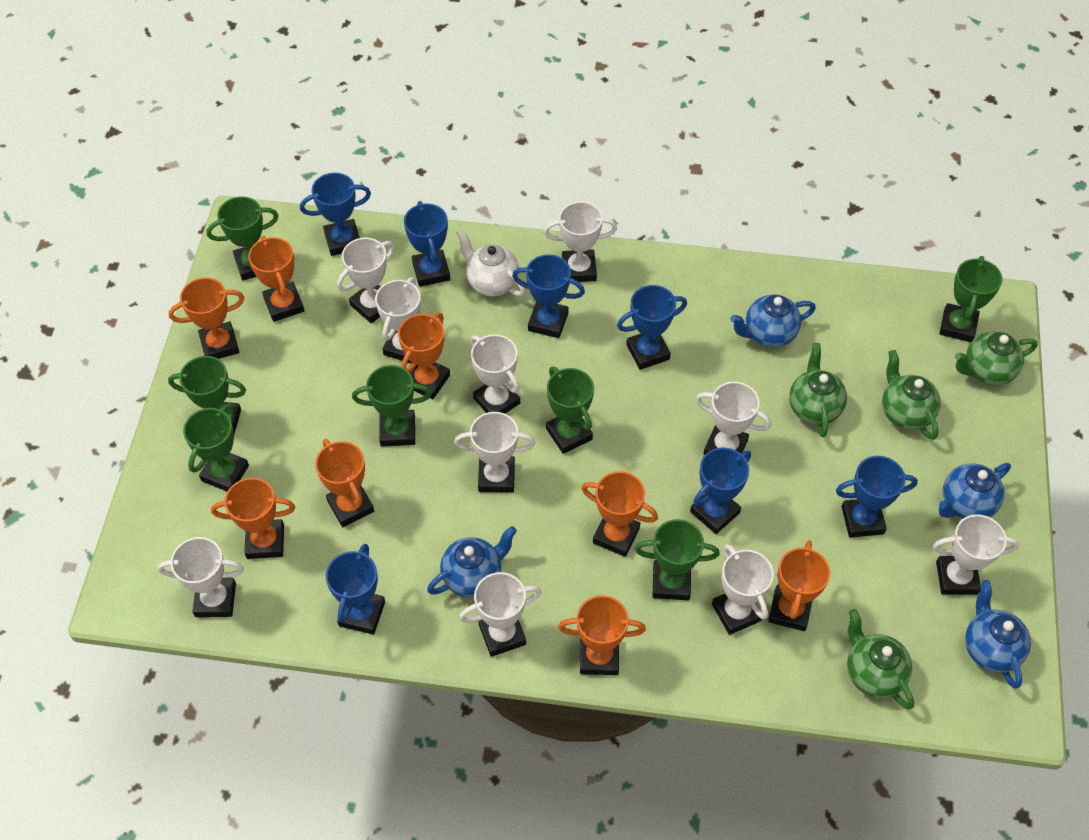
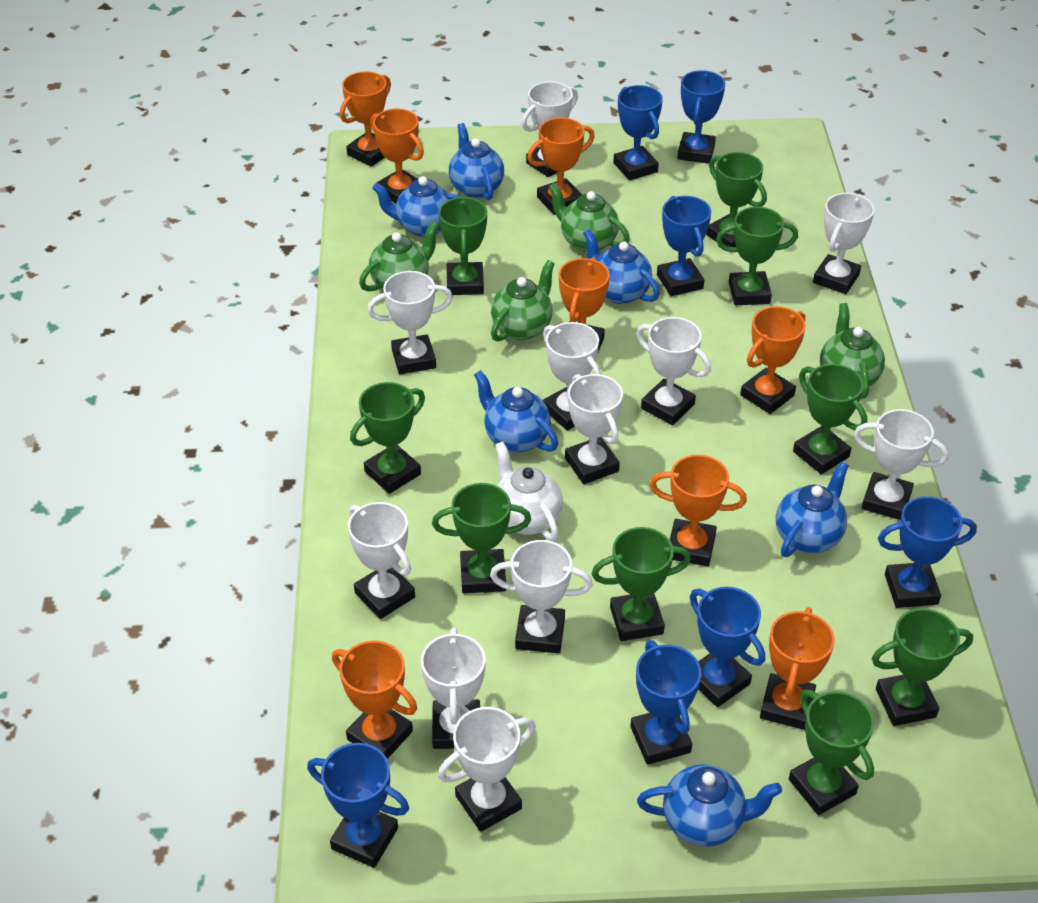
blue teapot: 4 -> 6
green trophy: 7 -> 9
white trophy: 10 -> 11

